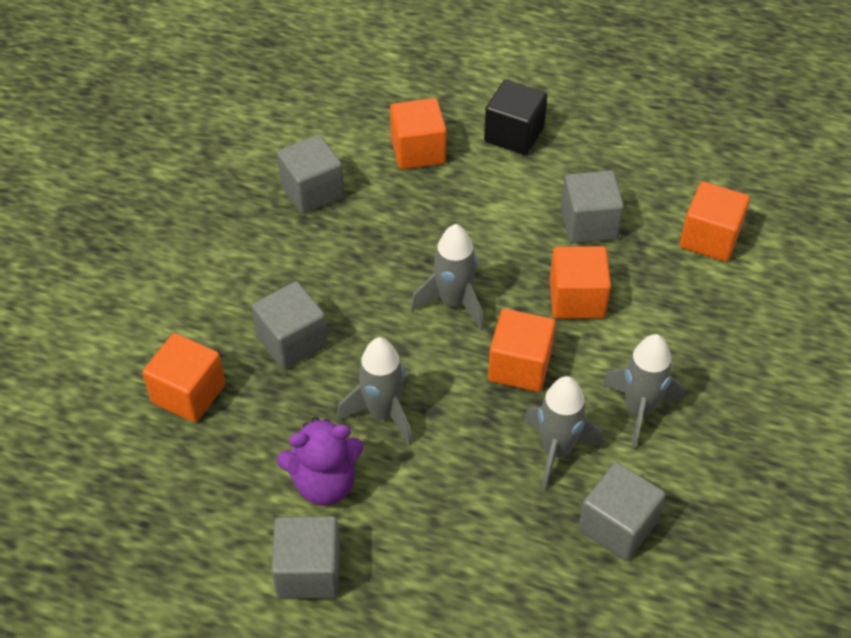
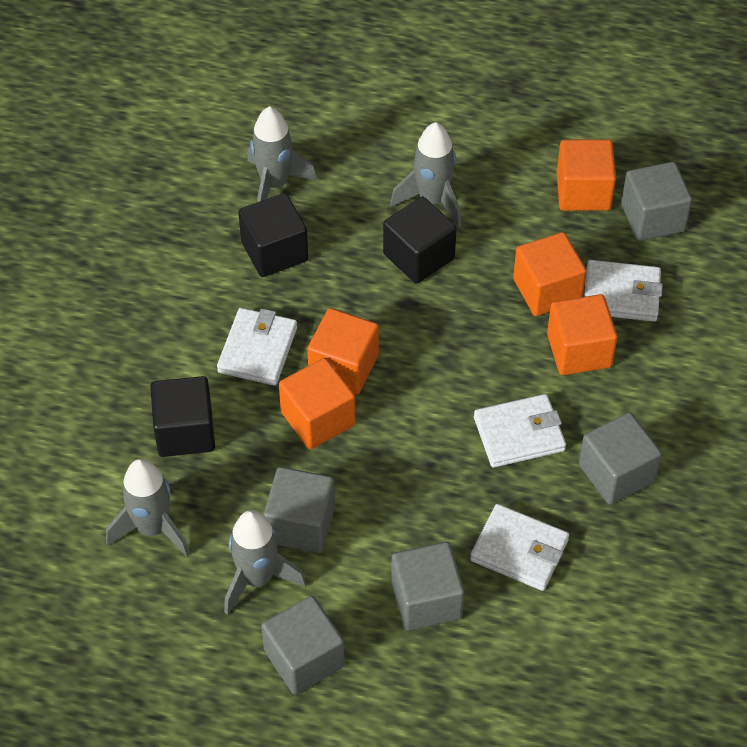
black cube: 1 -> 3
purple teddy bear: 1 -> 0
white wallet: 0 -> 4

